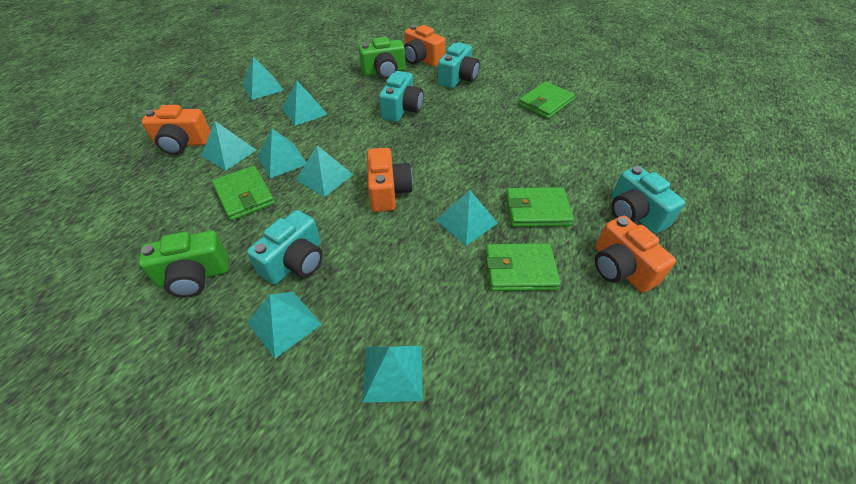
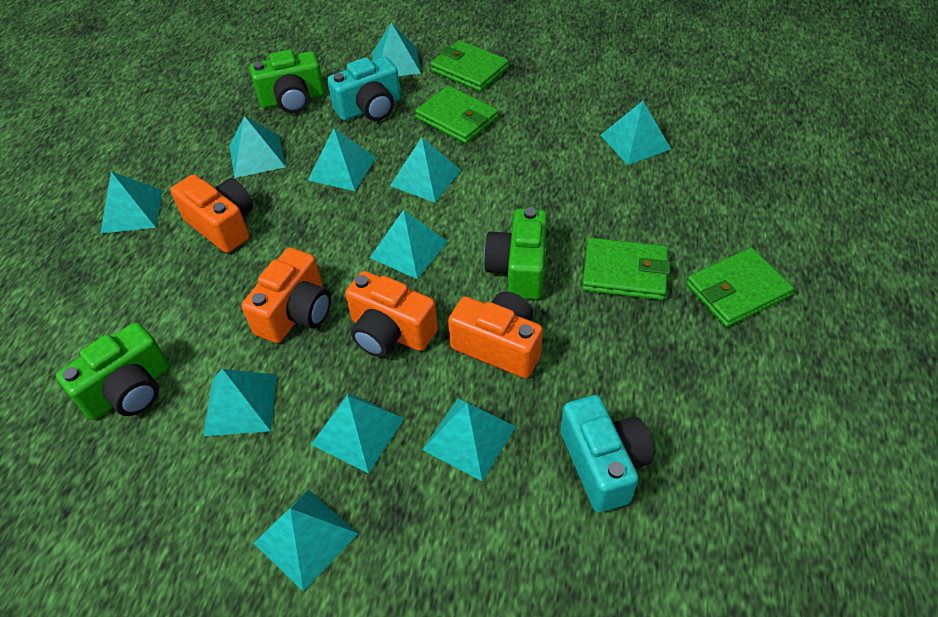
green camera: 2 -> 3
turquoise camera: 4 -> 2
turquoise pyramid: 8 -> 11

